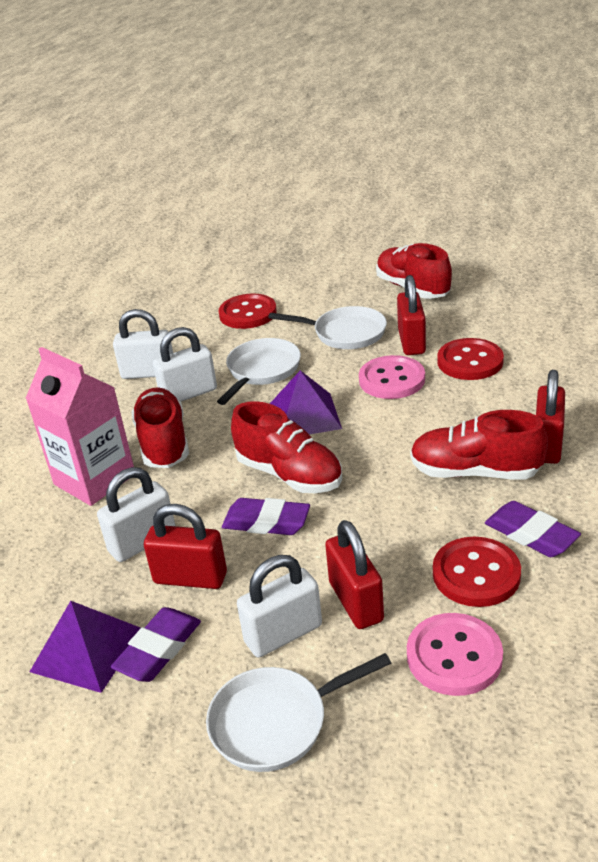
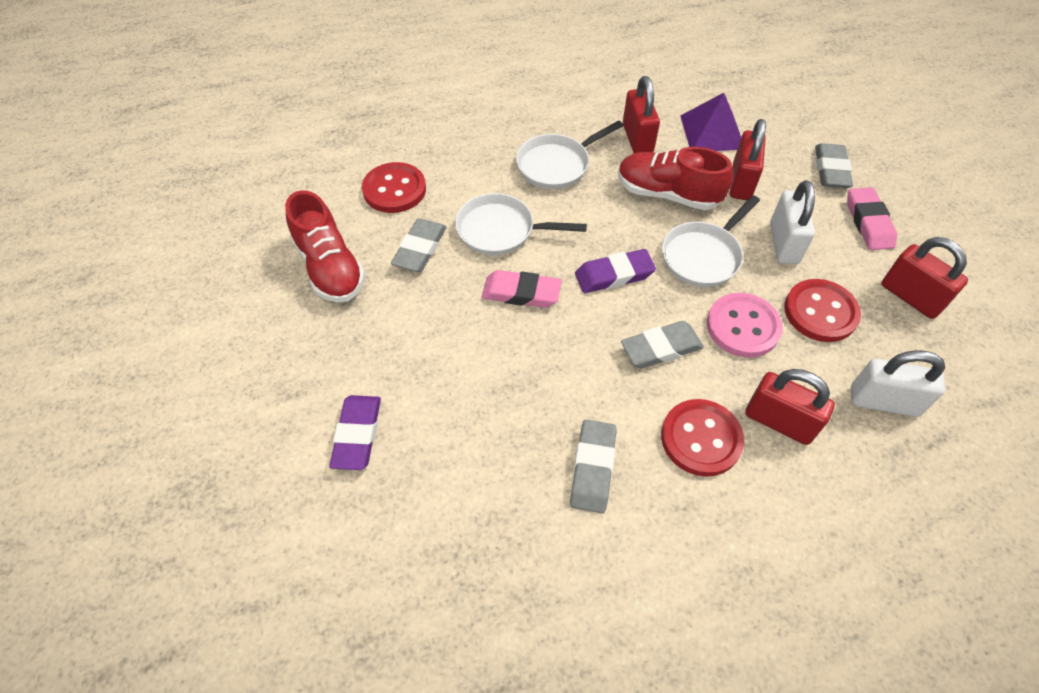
grey eraser: 0 -> 4
pink button: 2 -> 1
pink carton: 1 -> 0
pink eraser: 0 -> 2
purple eraser: 3 -> 2
purple pyramid: 2 -> 1
red shoe: 4 -> 2
white padlock: 4 -> 2

